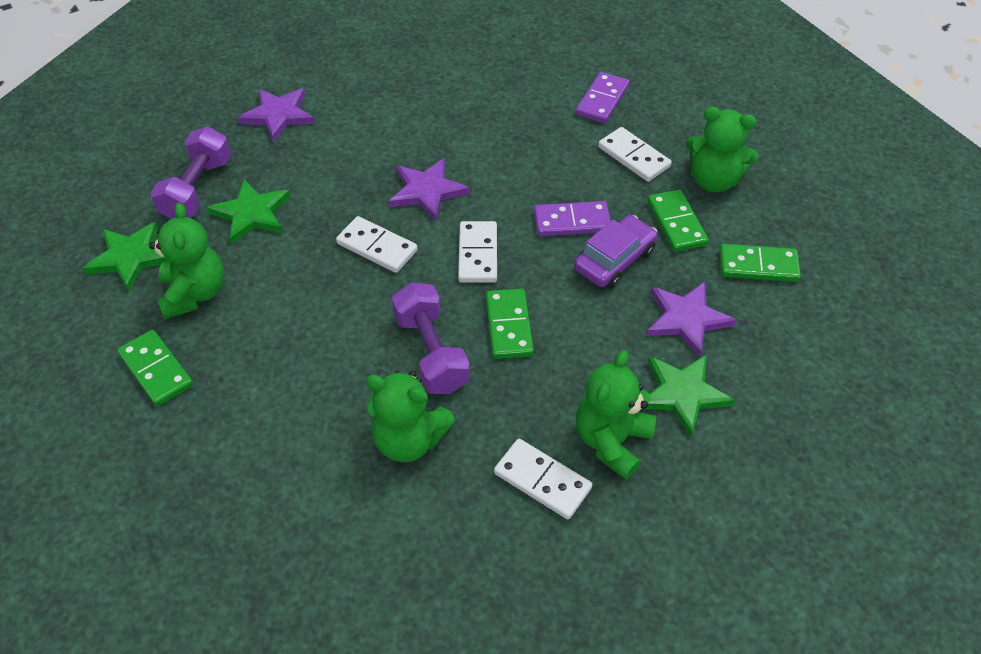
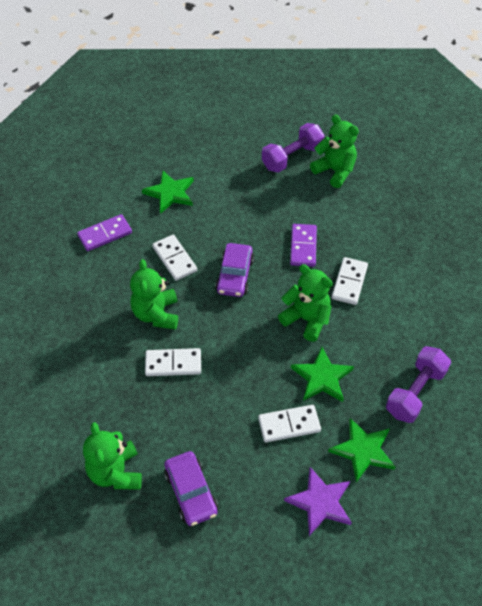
green domino: 4 -> 0
purple car: 1 -> 2
purple star: 3 -> 1

